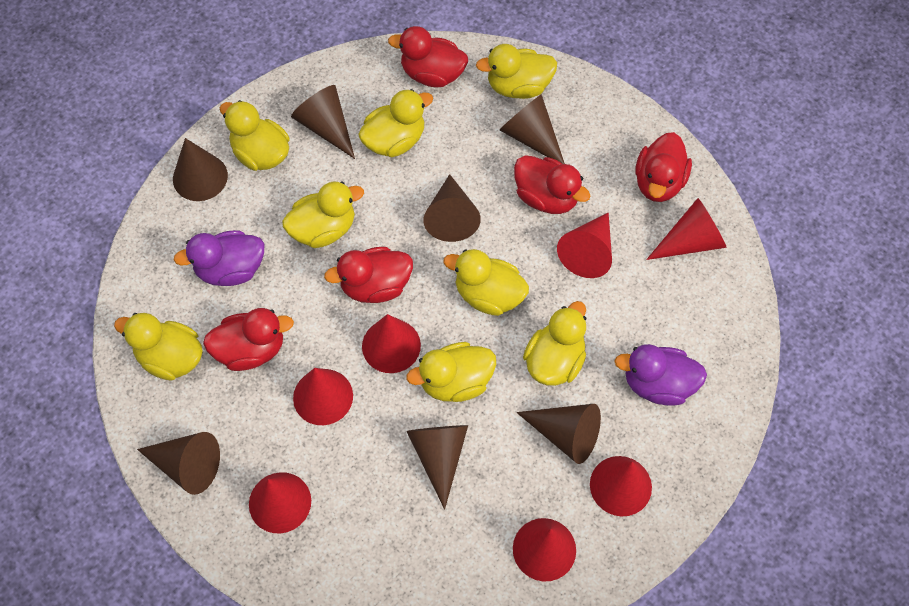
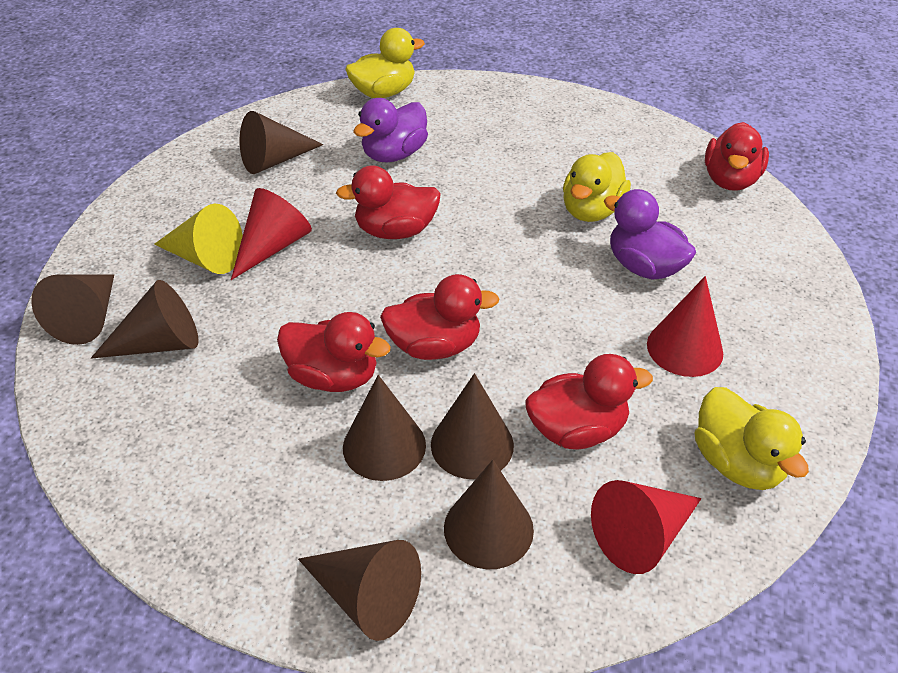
red cone: 7 -> 3
yellow cone: 0 -> 1
yellow duck: 8 -> 3

